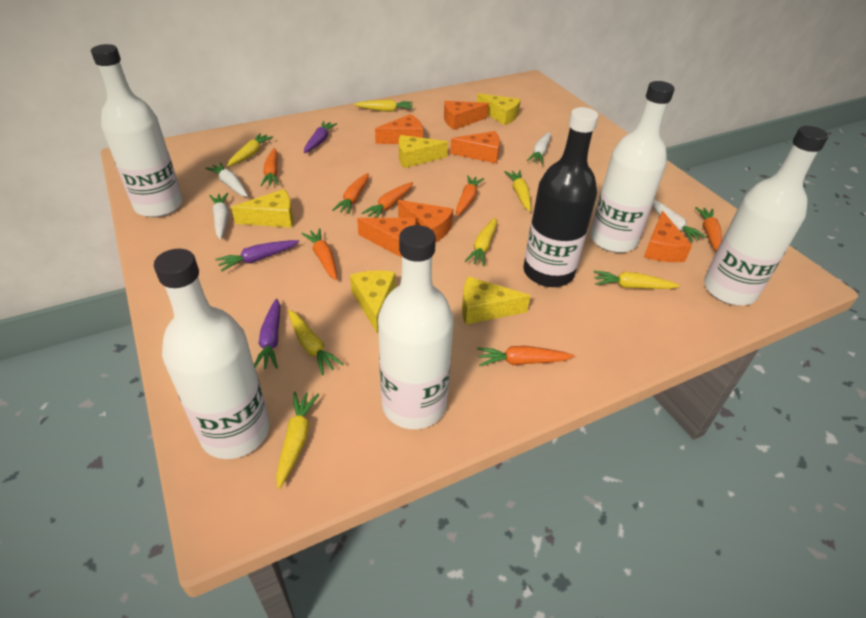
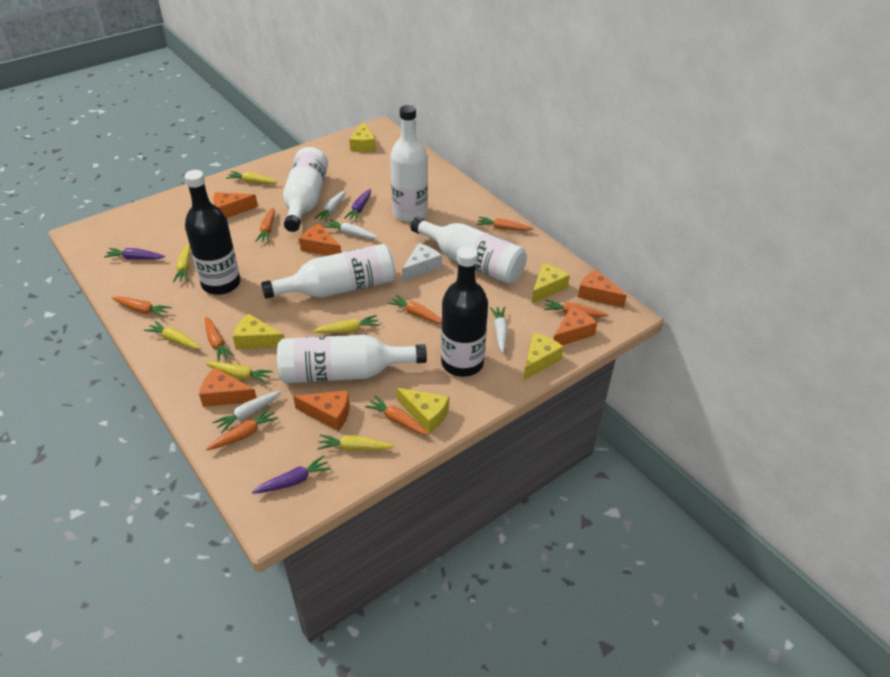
black bottle: 1 -> 2
orange carrot: 7 -> 8
white cheese: 0 -> 1
yellow carrot: 7 -> 6

